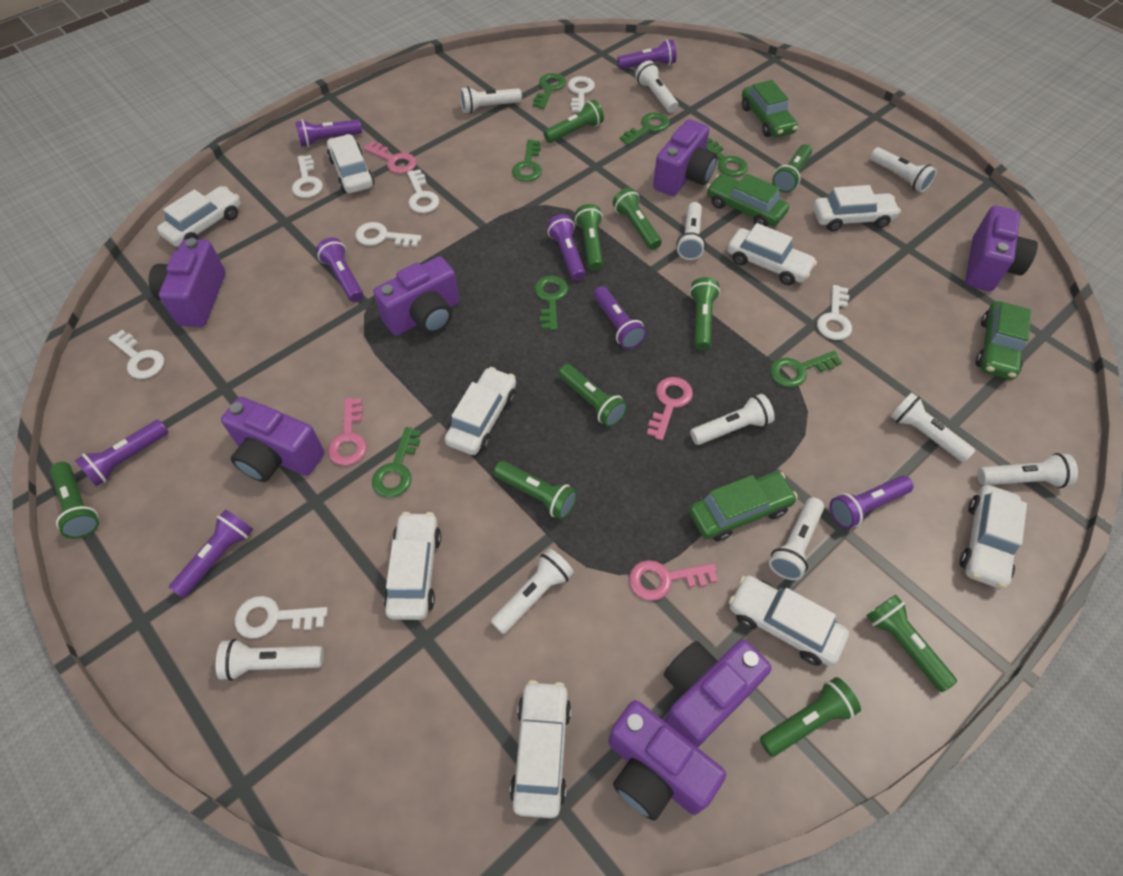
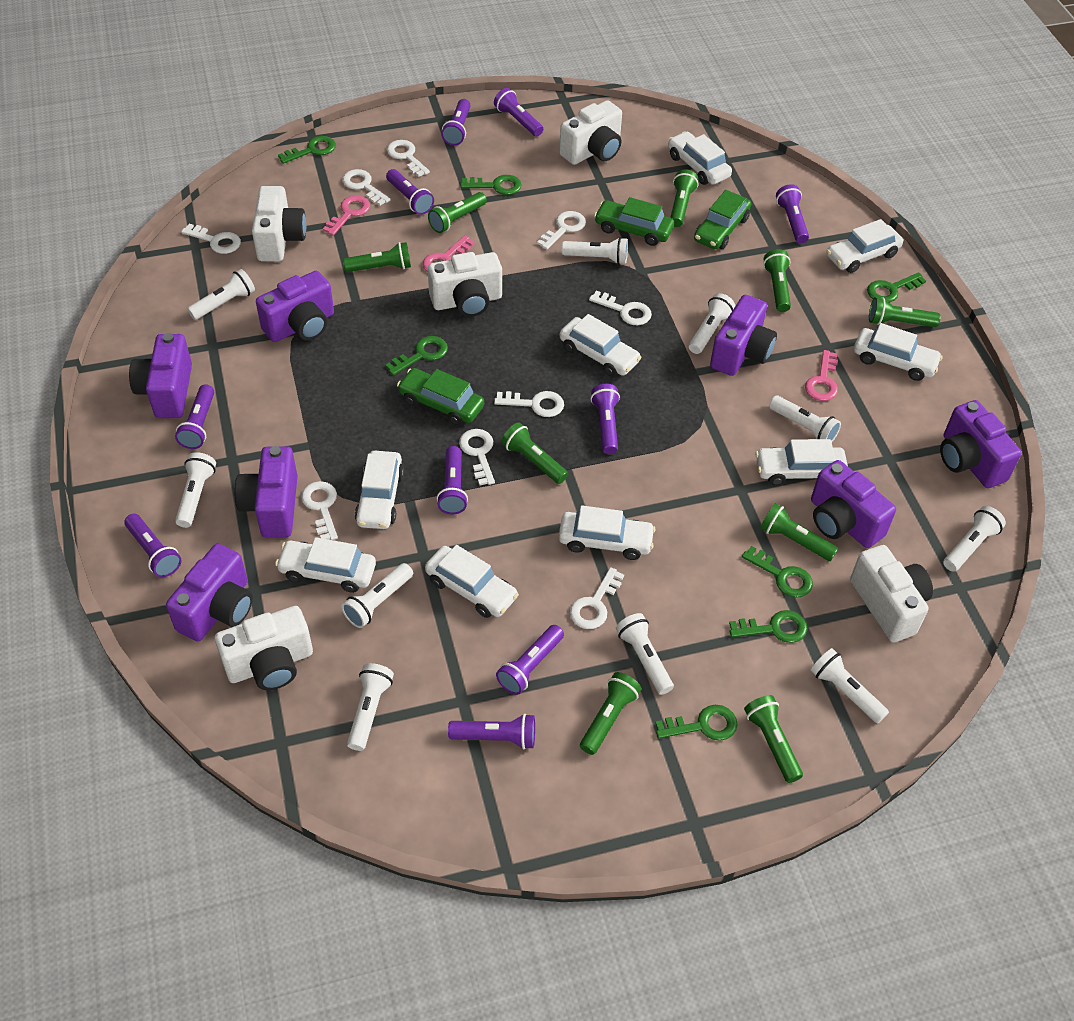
green car: 4 -> 3
green flashlight: 10 -> 9
pink key: 4 -> 3
purple flashlight: 8 -> 10
white camera: 0 -> 5
white key: 7 -> 9

